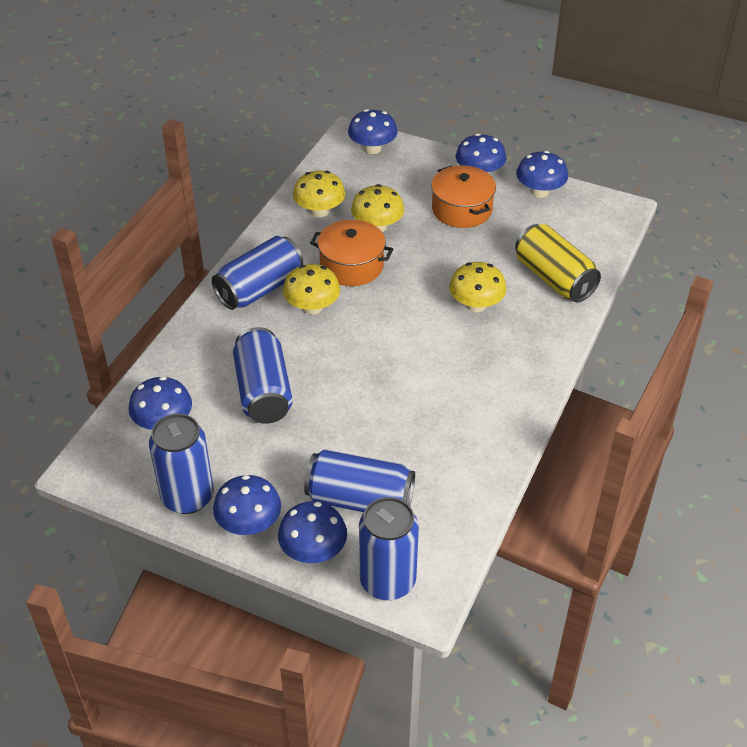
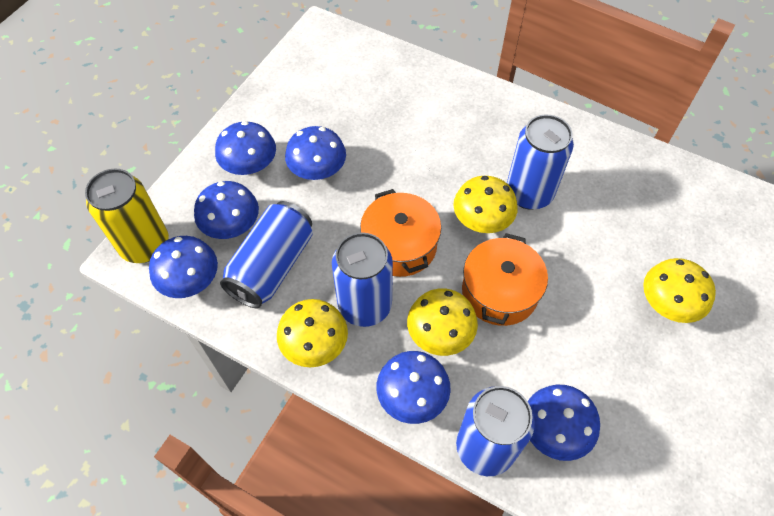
blue can: 5 -> 4

